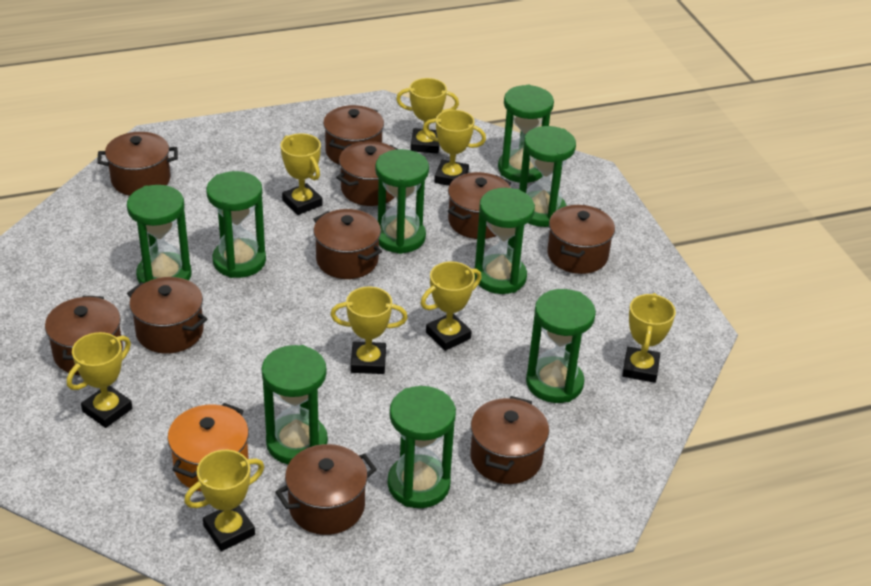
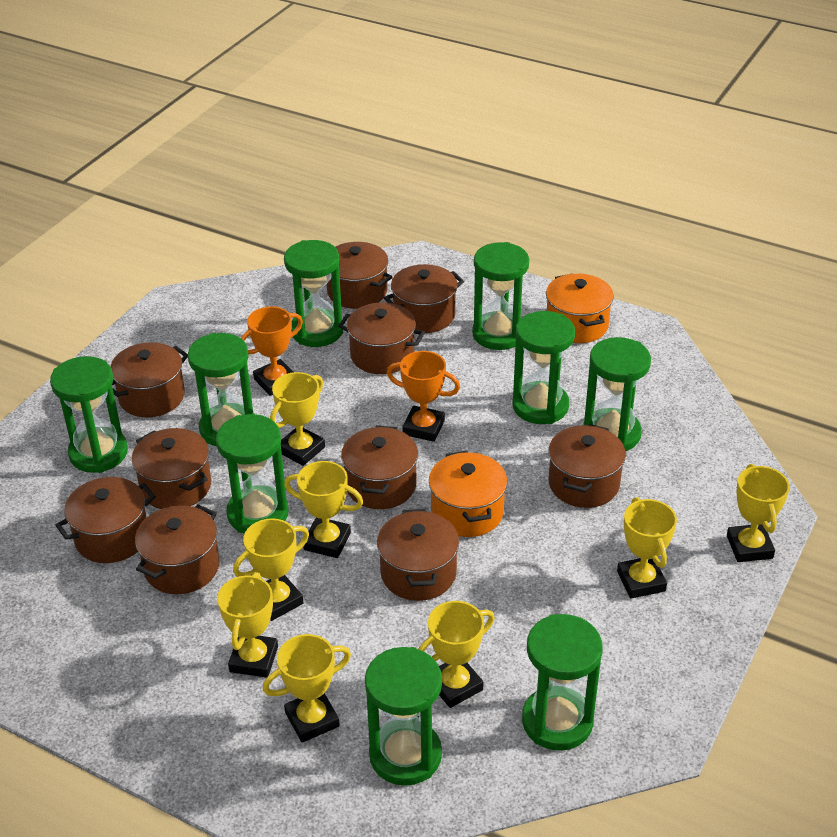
orange pot: 1 -> 2
orange trophy: 0 -> 2

